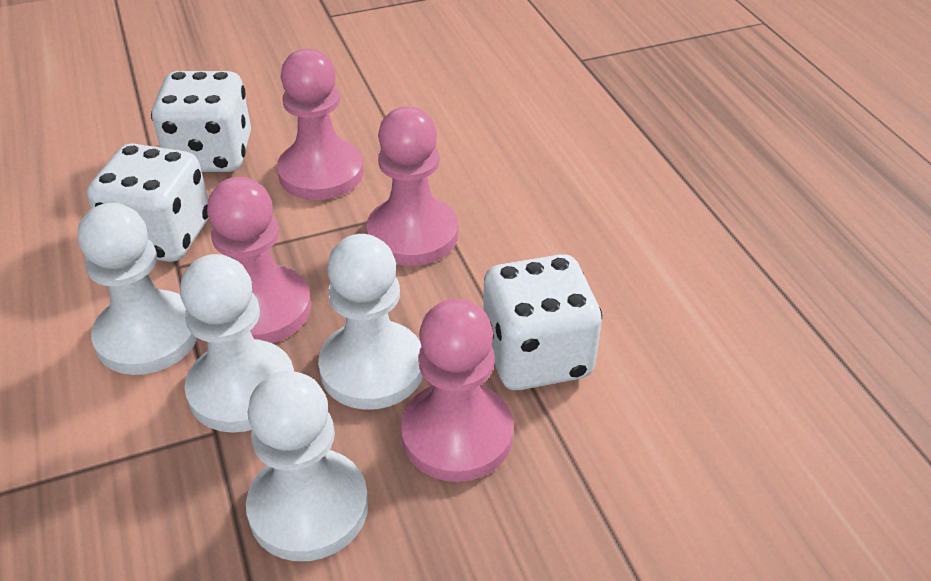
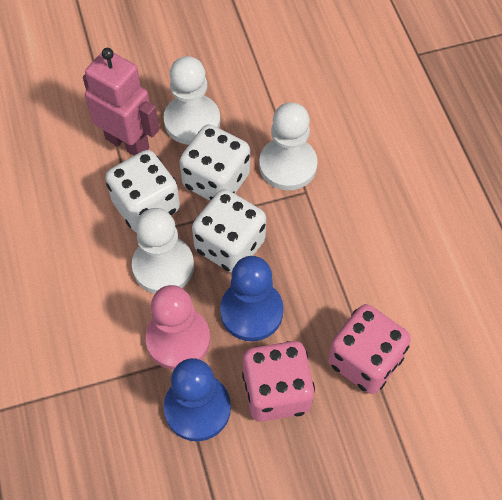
blue pawn: 0 -> 2
pink dice: 0 -> 2
pink pawn: 4 -> 1
pink robot: 0 -> 1
white pawn: 4 -> 3

